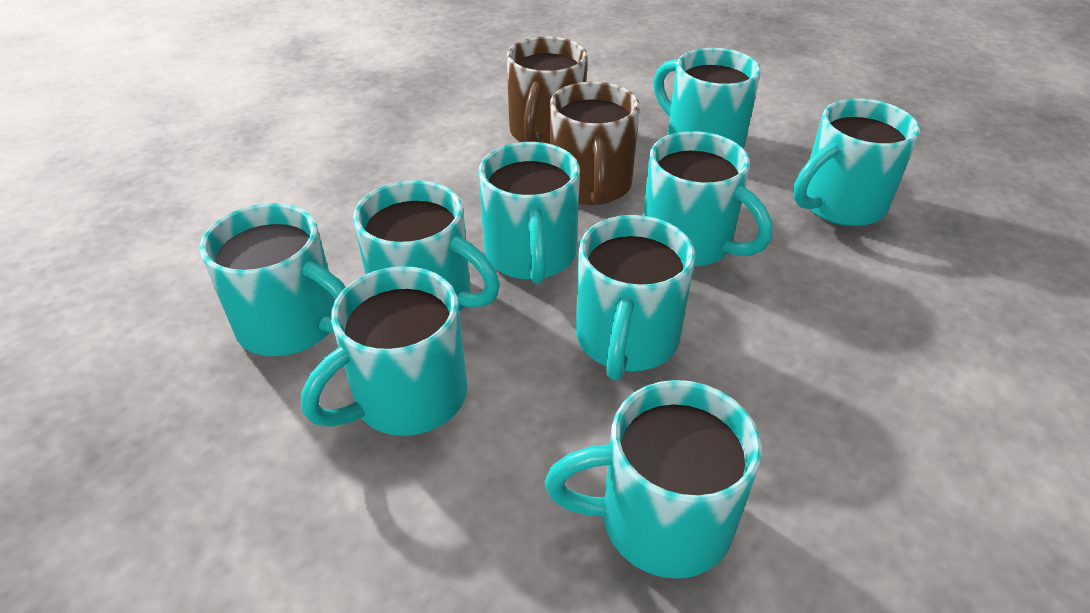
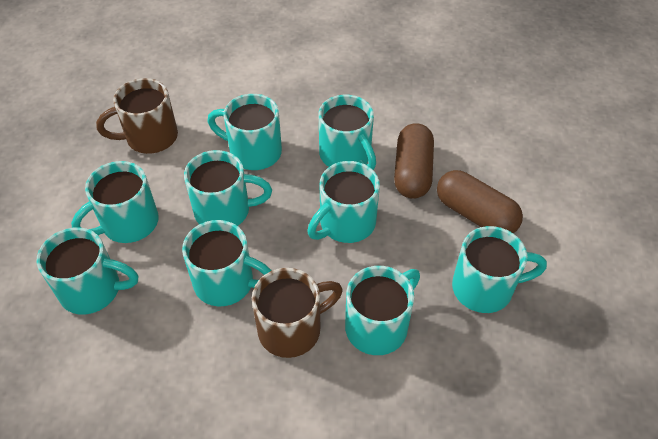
brown capsule: 0 -> 2

